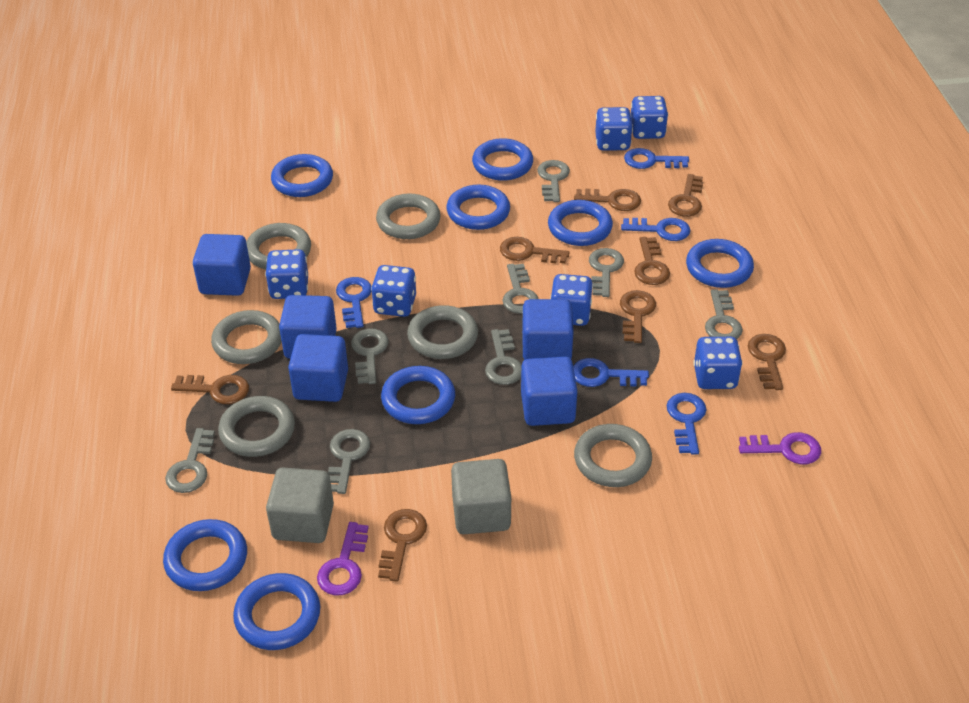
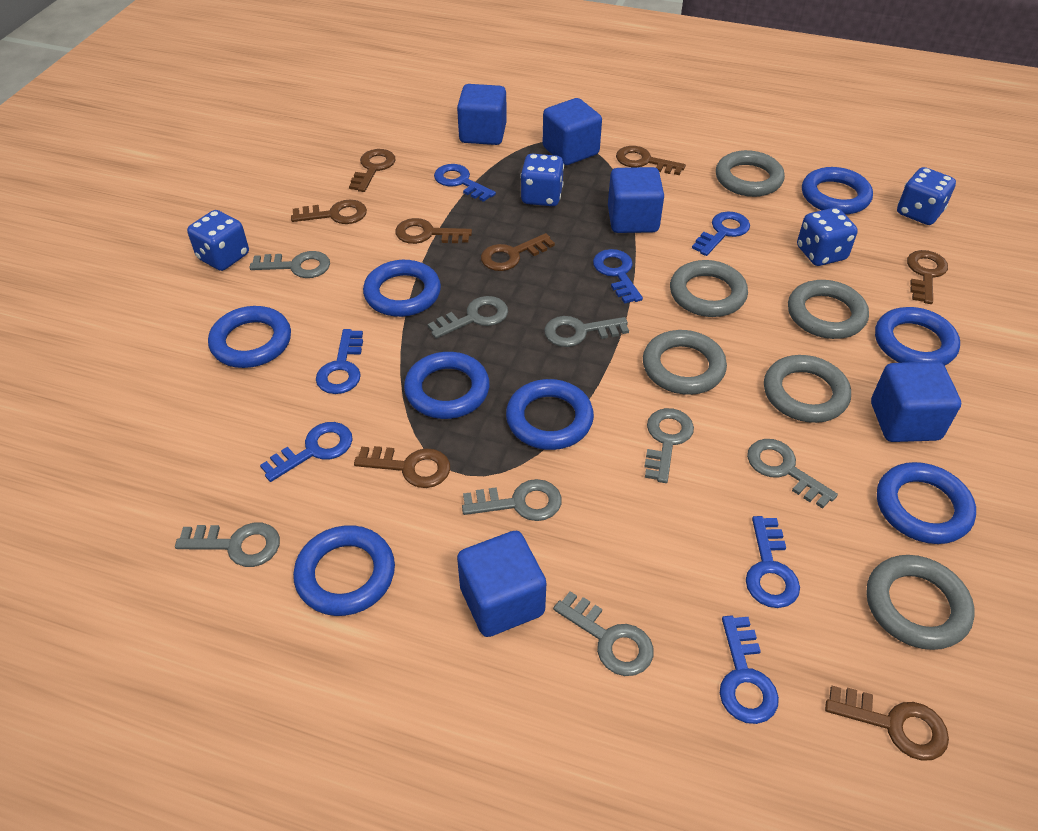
blue dice: 6 -> 4
blue key: 5 -> 7
grey cube: 2 -> 0
purple key: 2 -> 0

